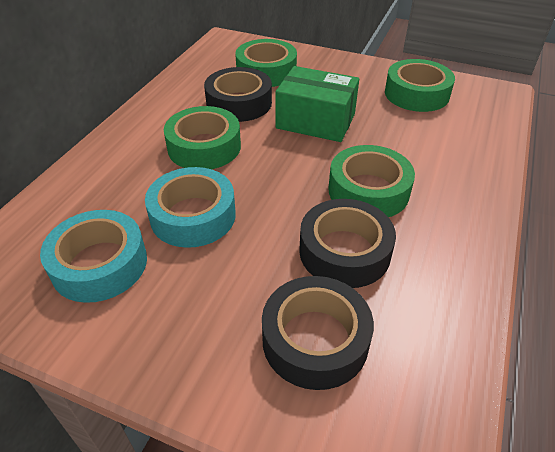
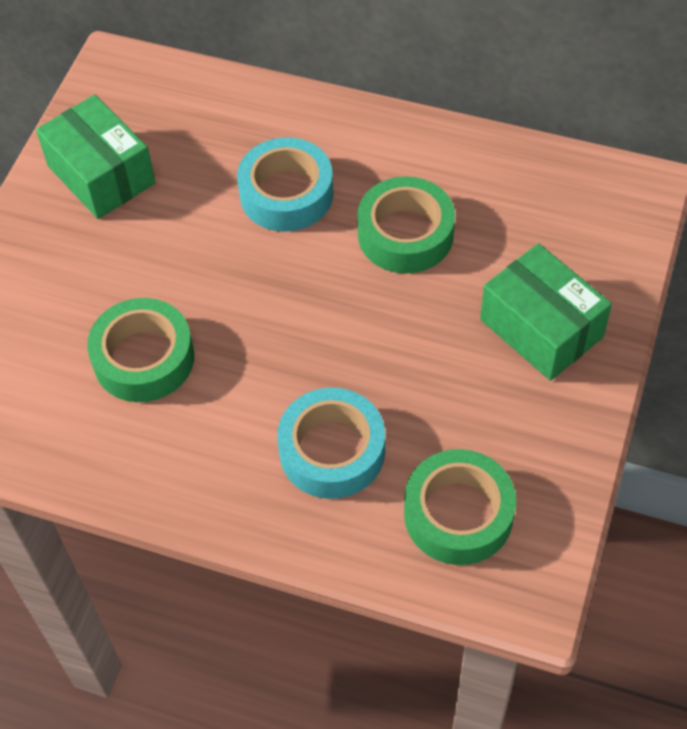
black tape: 3 -> 0
green box: 1 -> 2
green tape: 4 -> 3

